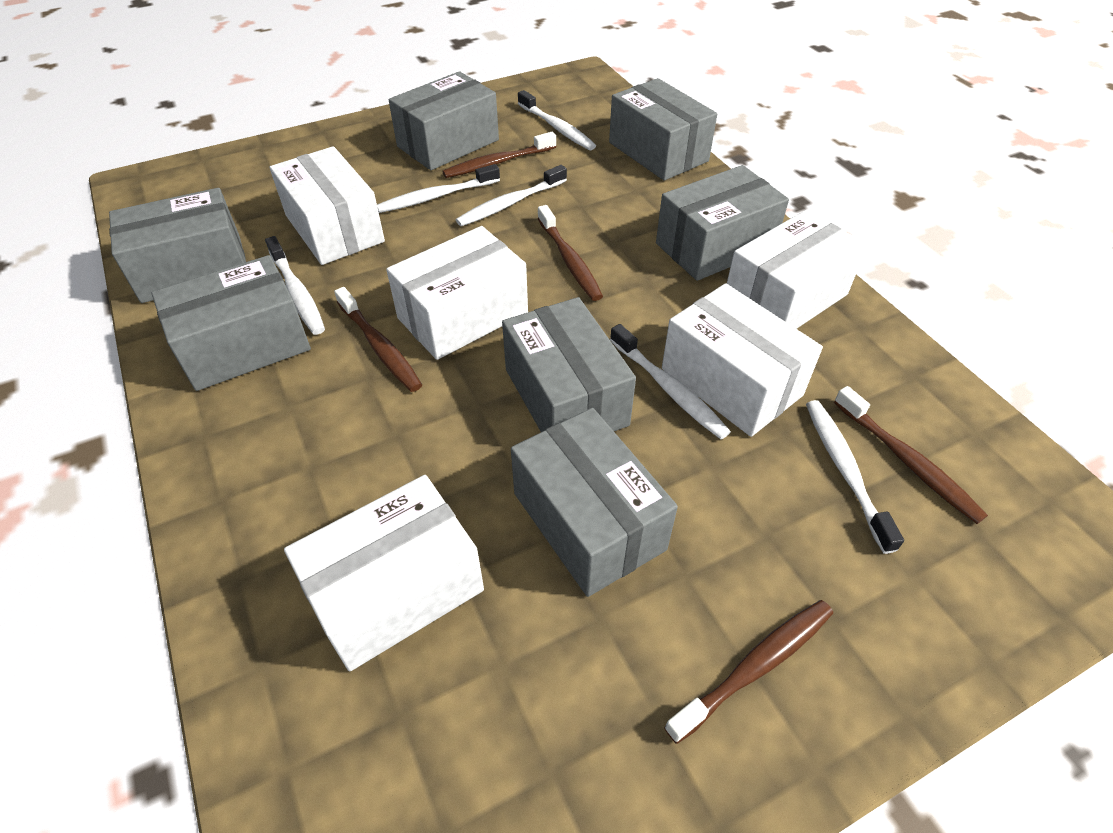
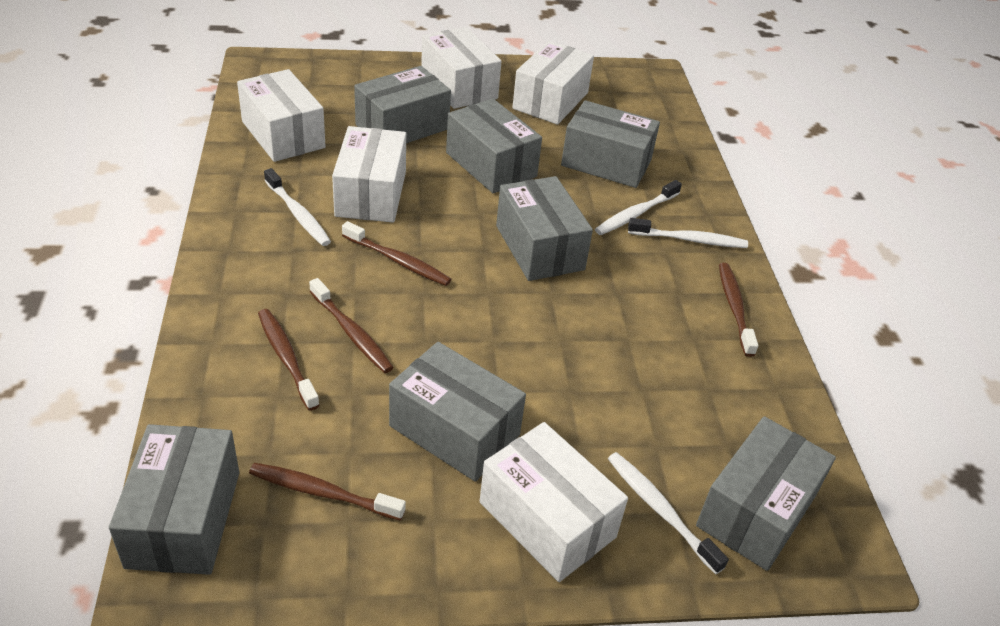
white toothbrush: 6 -> 4

